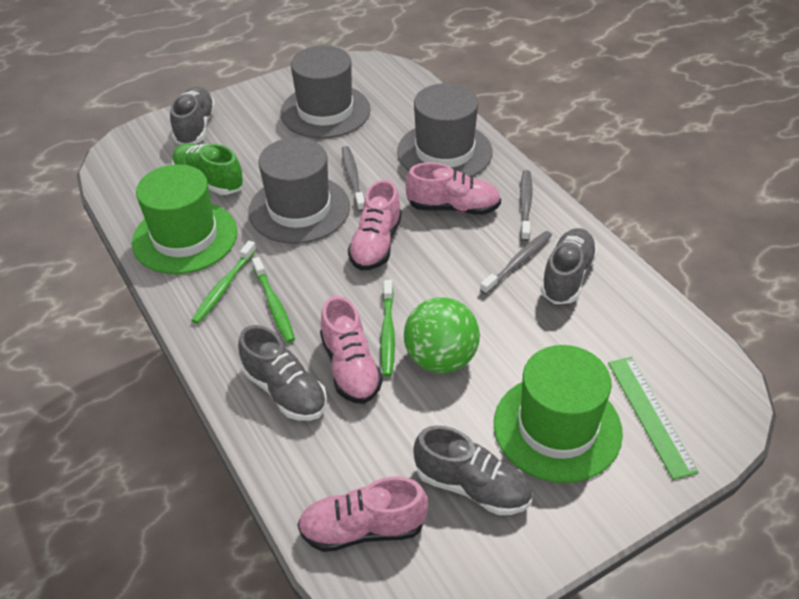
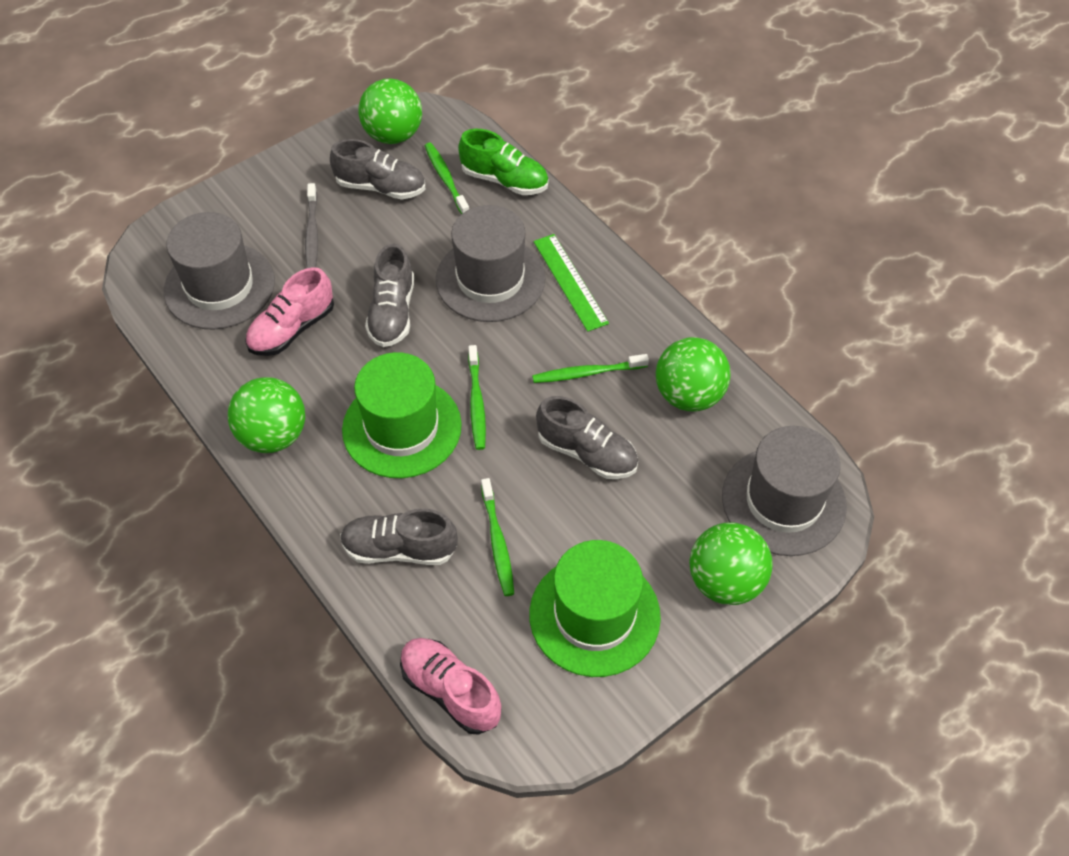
green ball: 1 -> 4
green toothbrush: 3 -> 4
grey toothbrush: 3 -> 1
pink shoe: 4 -> 2

